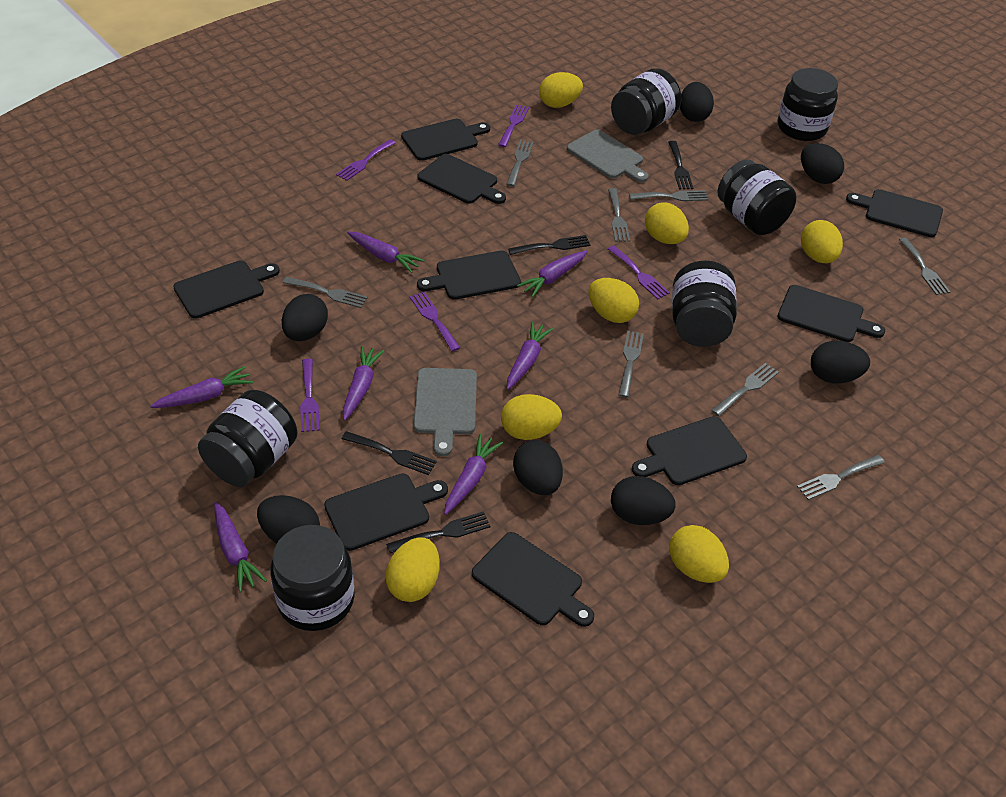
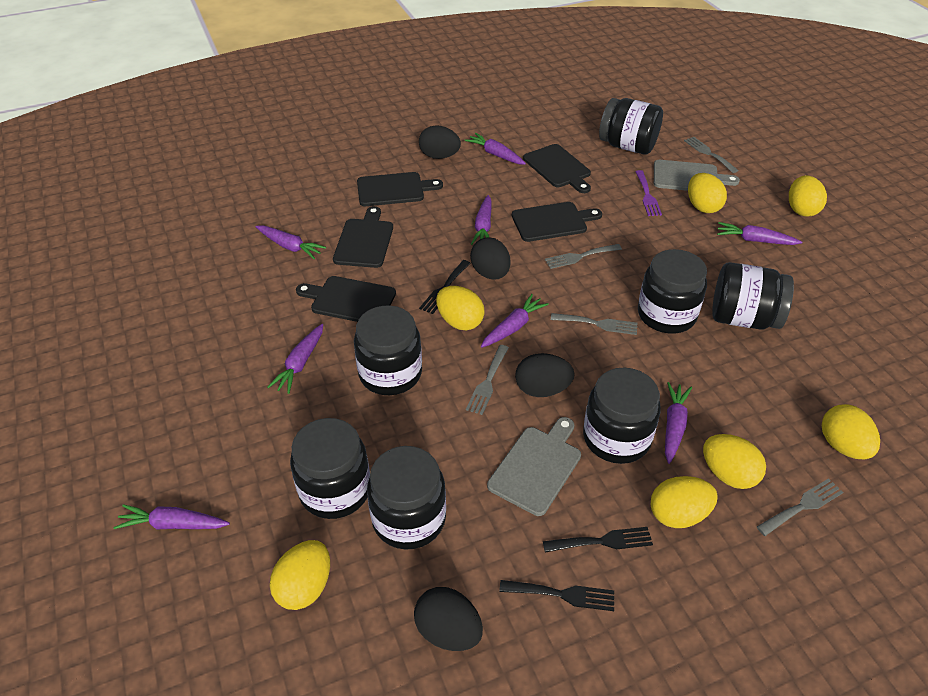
black cutting board: 9 -> 5
black egg: 7 -> 4
black fork: 4 -> 3
black jar: 6 -> 7
grey fork: 8 -> 5
purple carrot: 7 -> 8
purple fork: 5 -> 1

